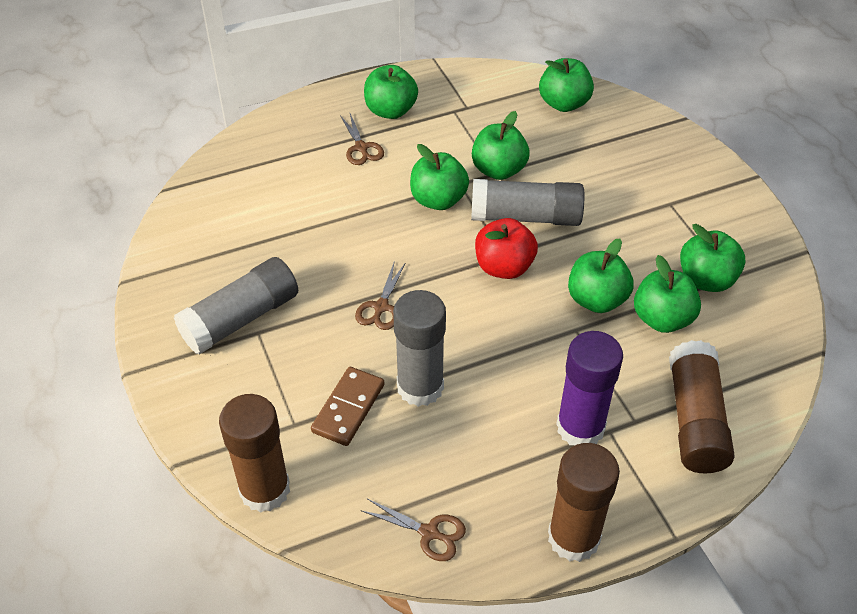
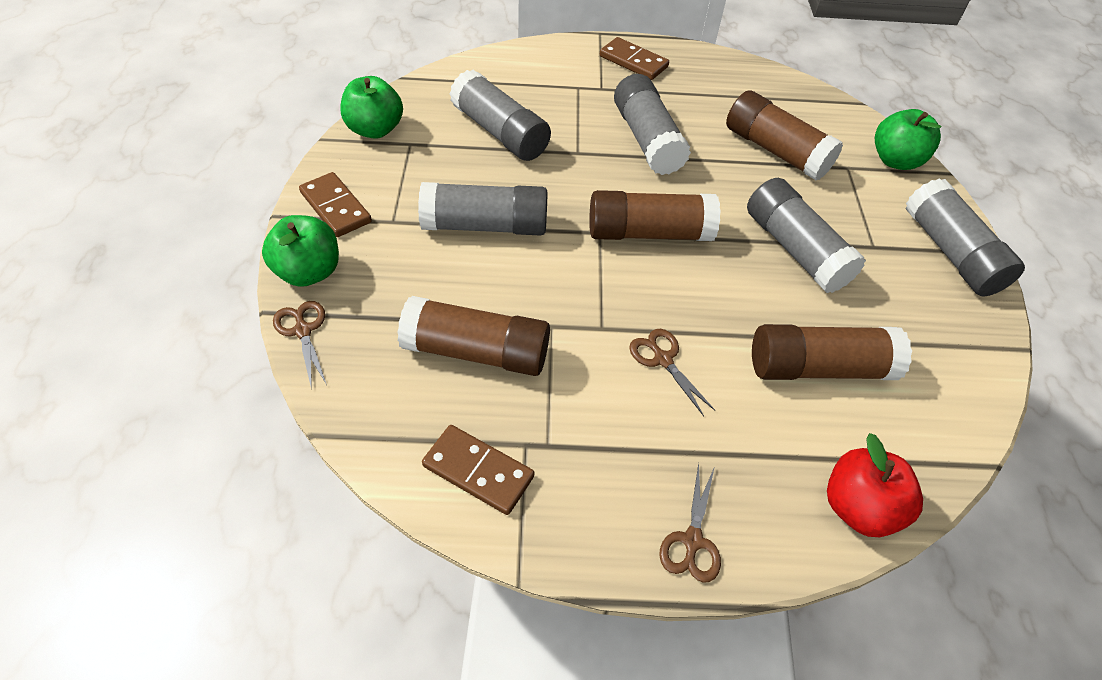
brown domino: 1 -> 3
brown glue stick: 3 -> 4
green apple: 7 -> 3
grey glue stick: 3 -> 5
purple glue stick: 1 -> 0

